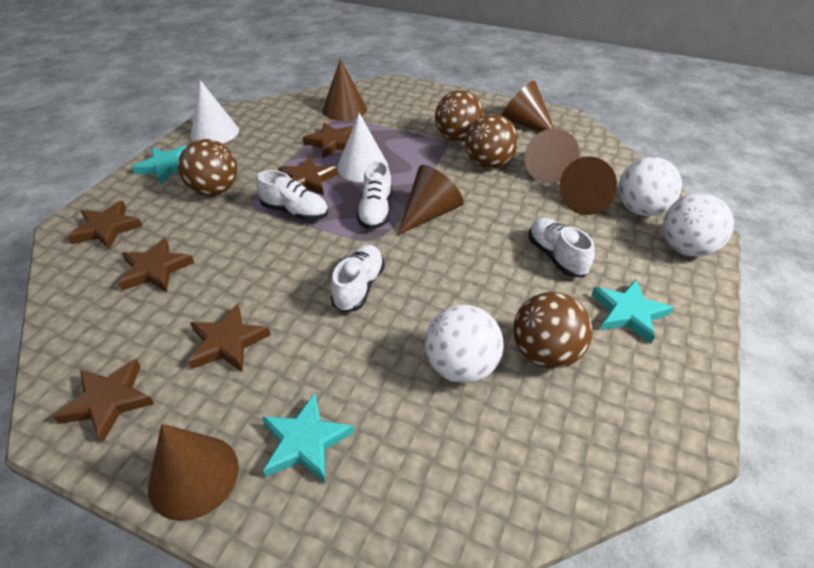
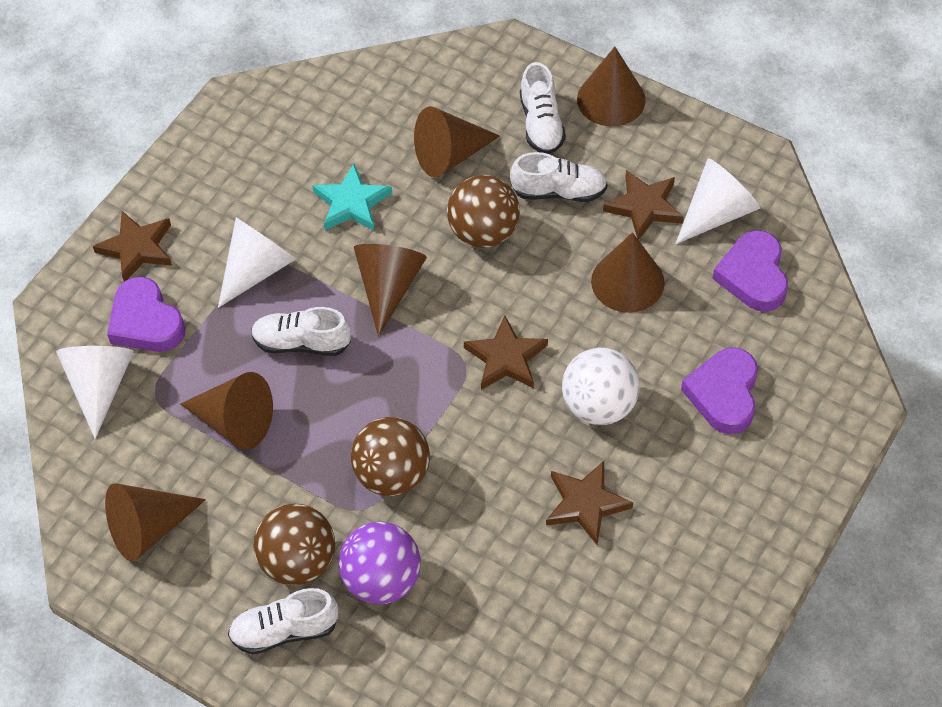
brown ball: 4 -> 3
brown star: 6 -> 4
purple ball: 0 -> 1
purple heart: 0 -> 3
turquoise star: 3 -> 1
white ball: 3 -> 1
white cone: 2 -> 3

